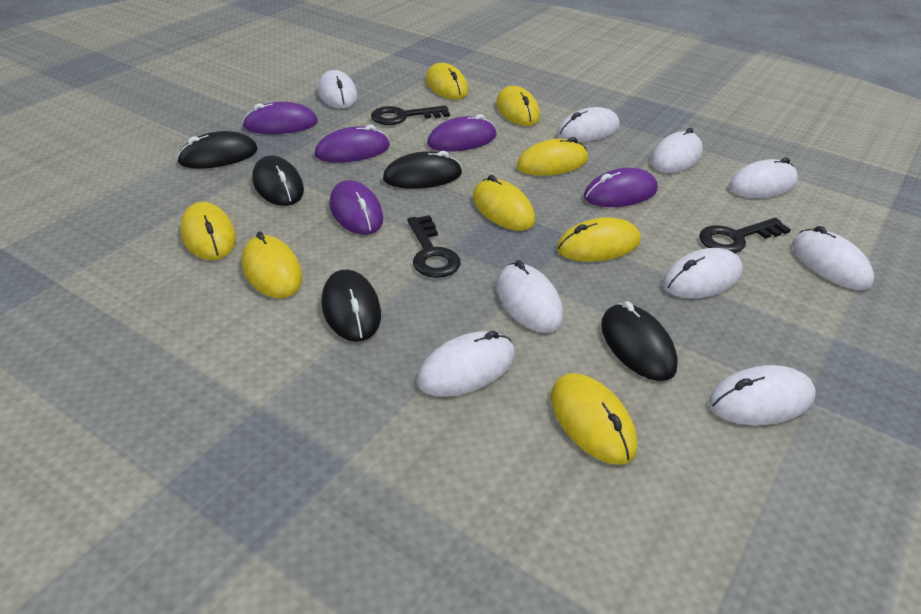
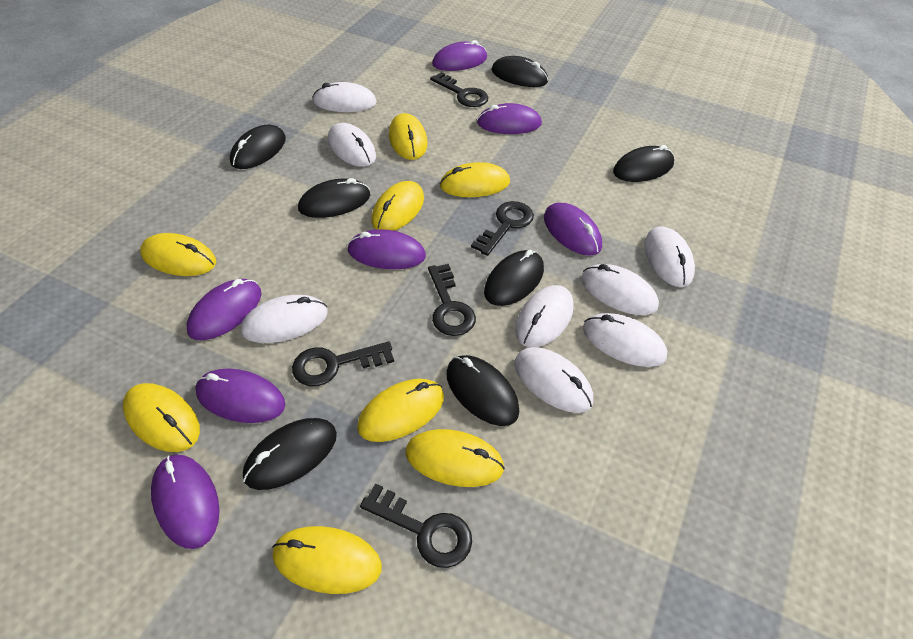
black key: 3 -> 5
black mouse: 5 -> 7
purple mouse: 5 -> 7
white mouse: 9 -> 8

